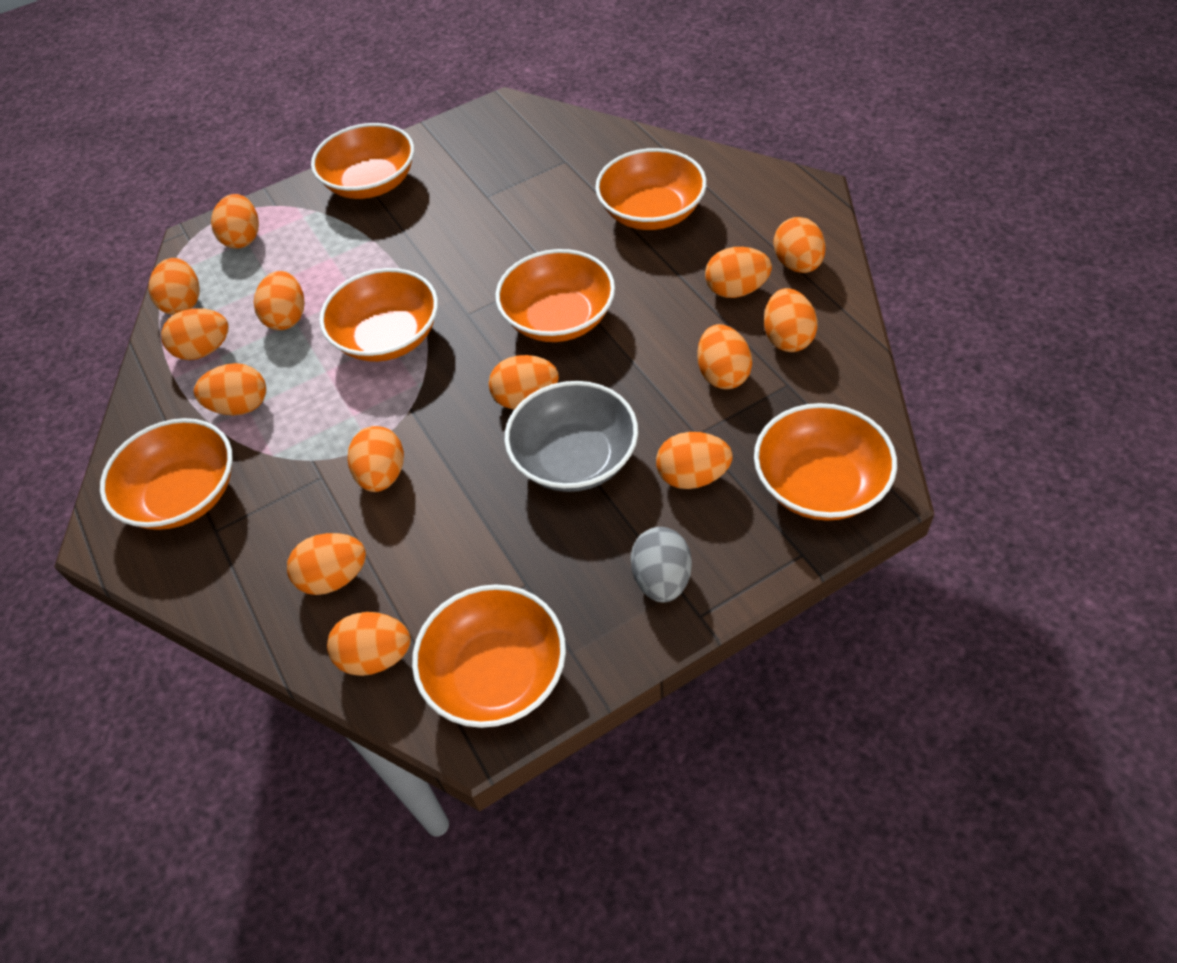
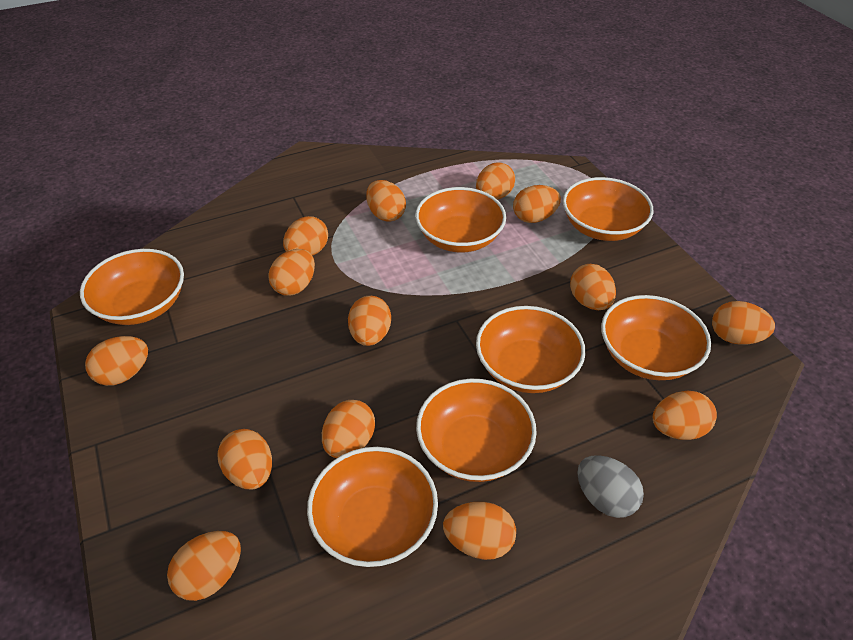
grey bowl: 1 -> 0

